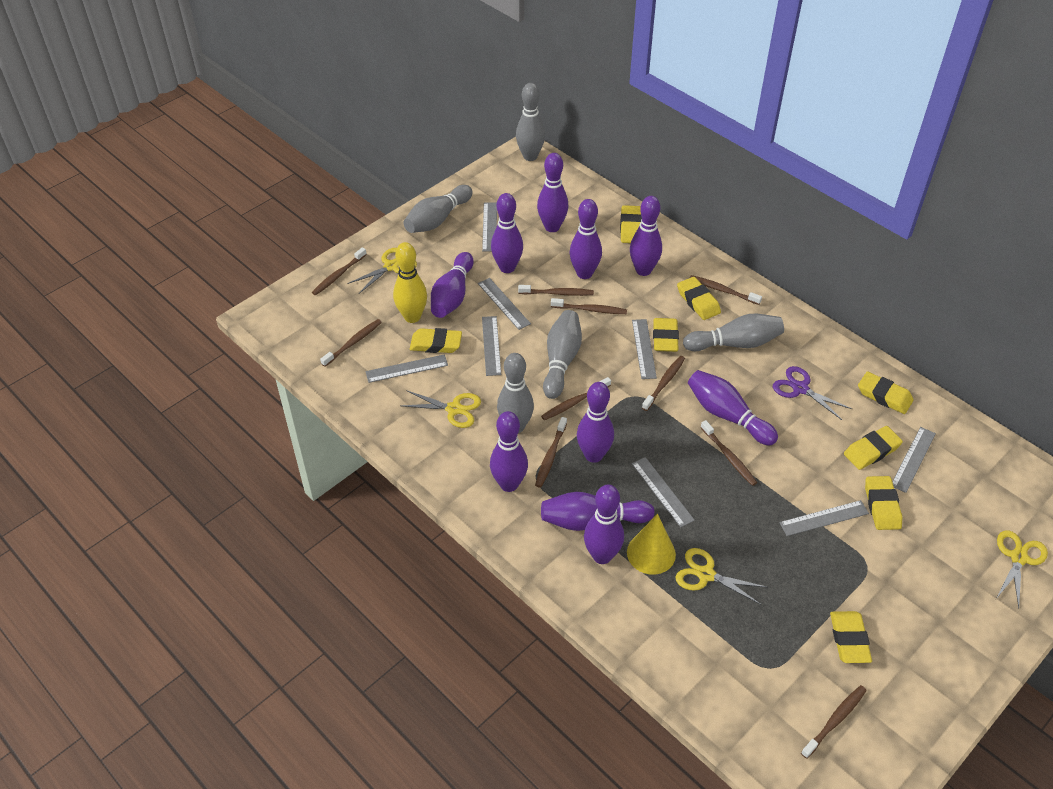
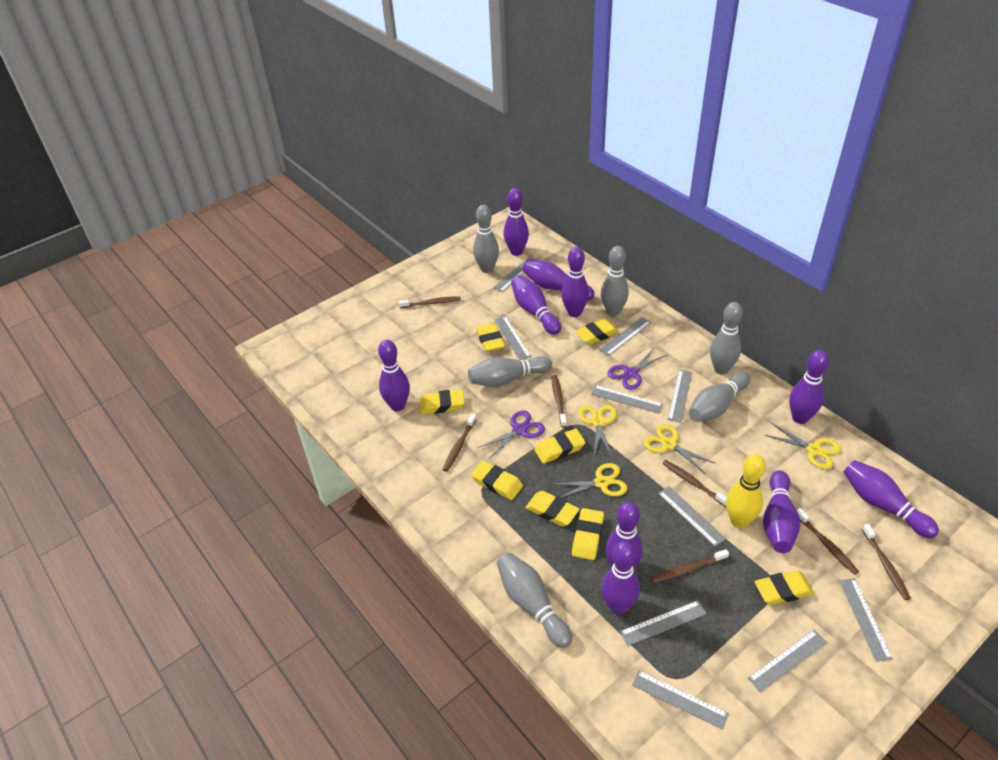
brown toothbrush: 10 -> 7
grey bowling pin: 5 -> 6
grey ruler: 8 -> 10
purple scissors: 1 -> 2
yellow cone: 1 -> 0

